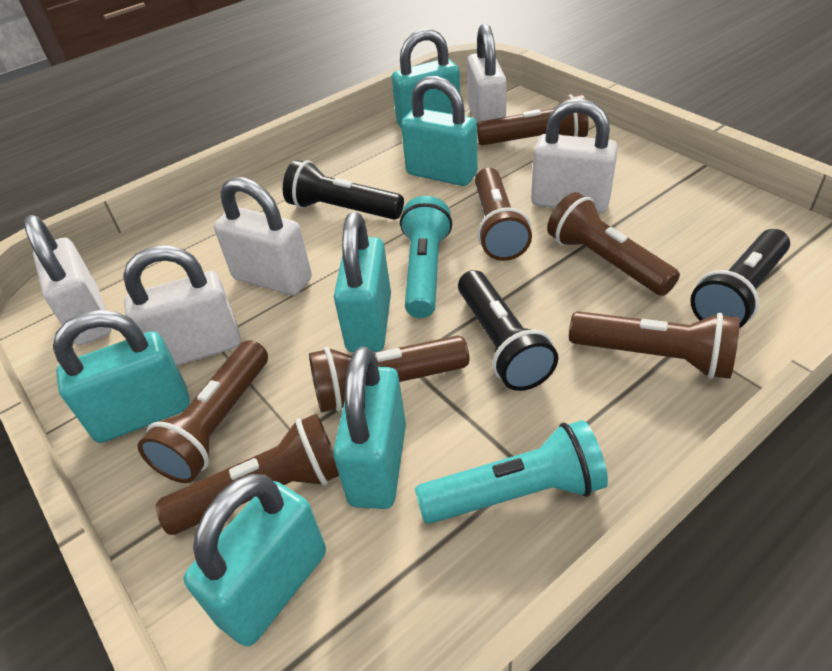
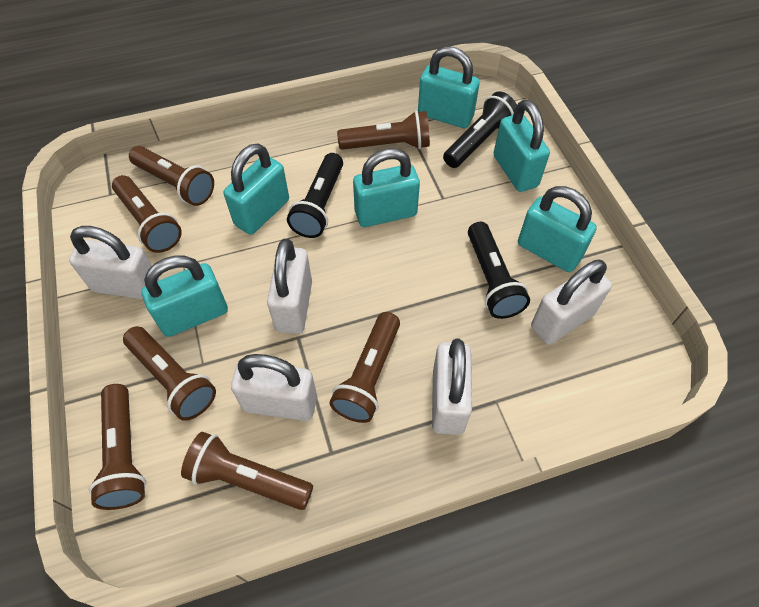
turquoise flashlight: 2 -> 0

